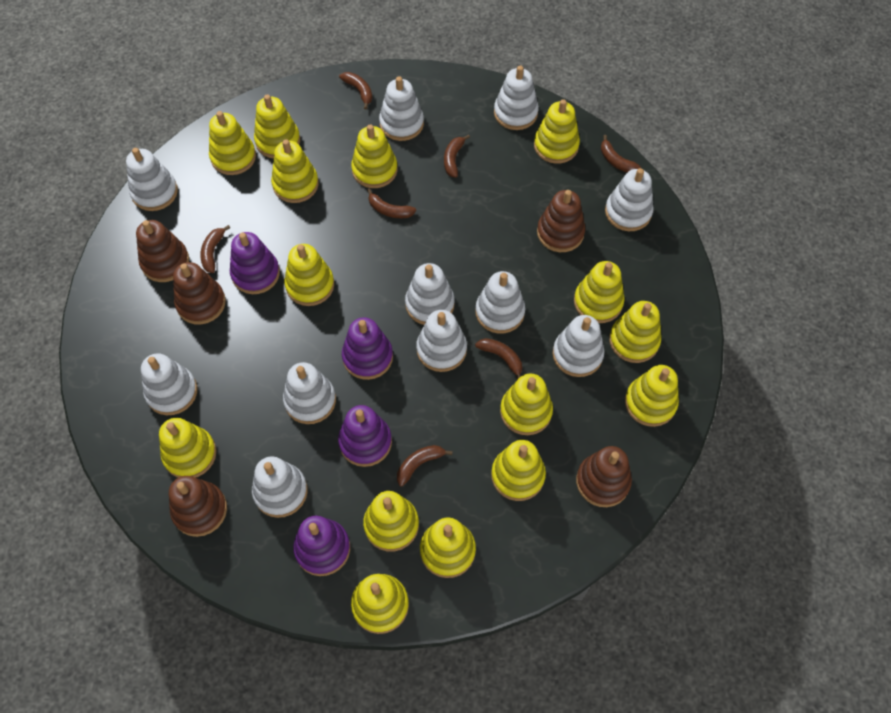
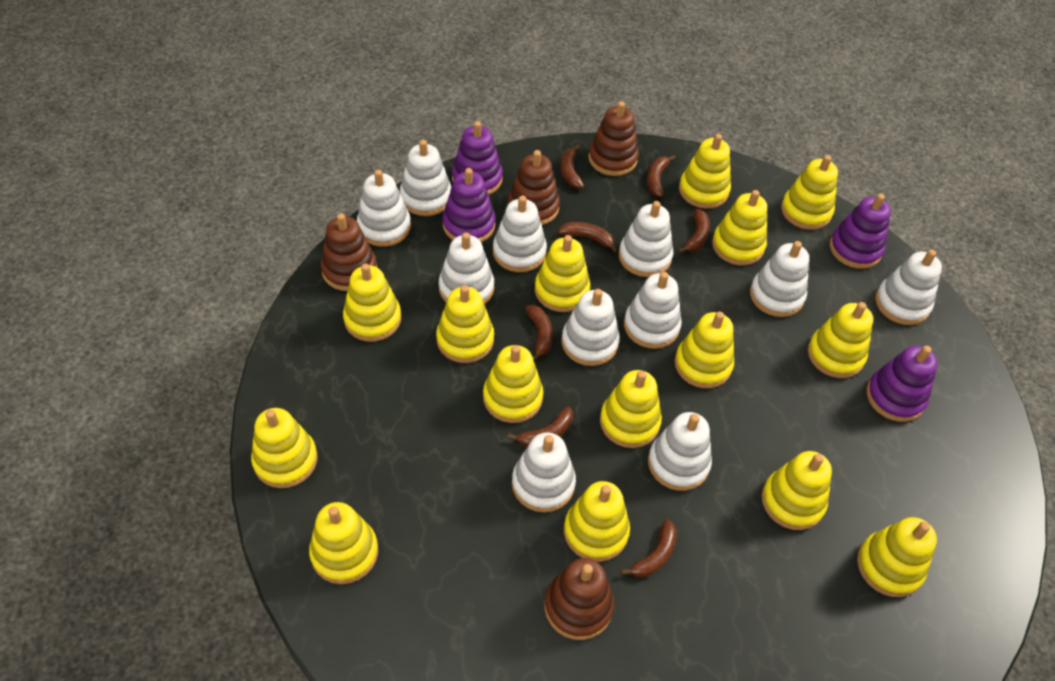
brown stacking toy: 5 -> 4

